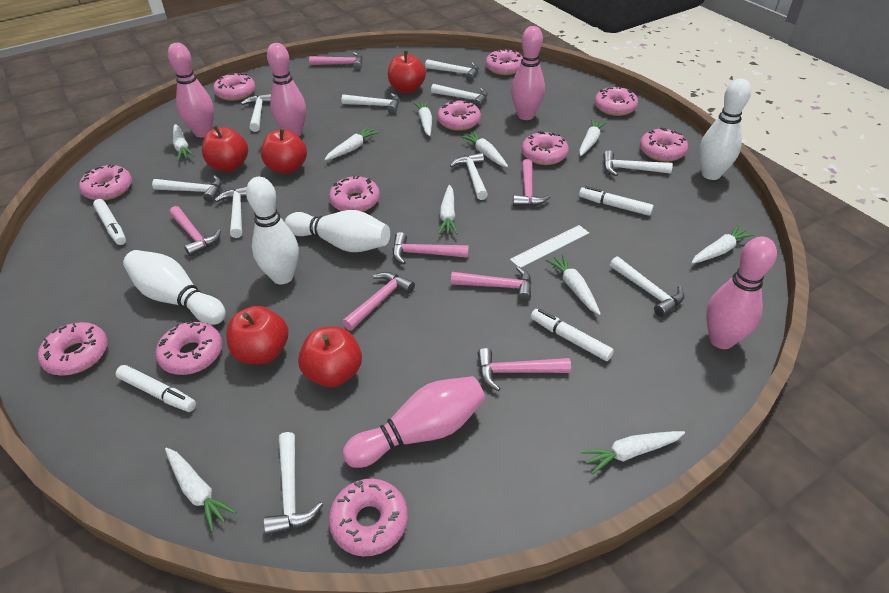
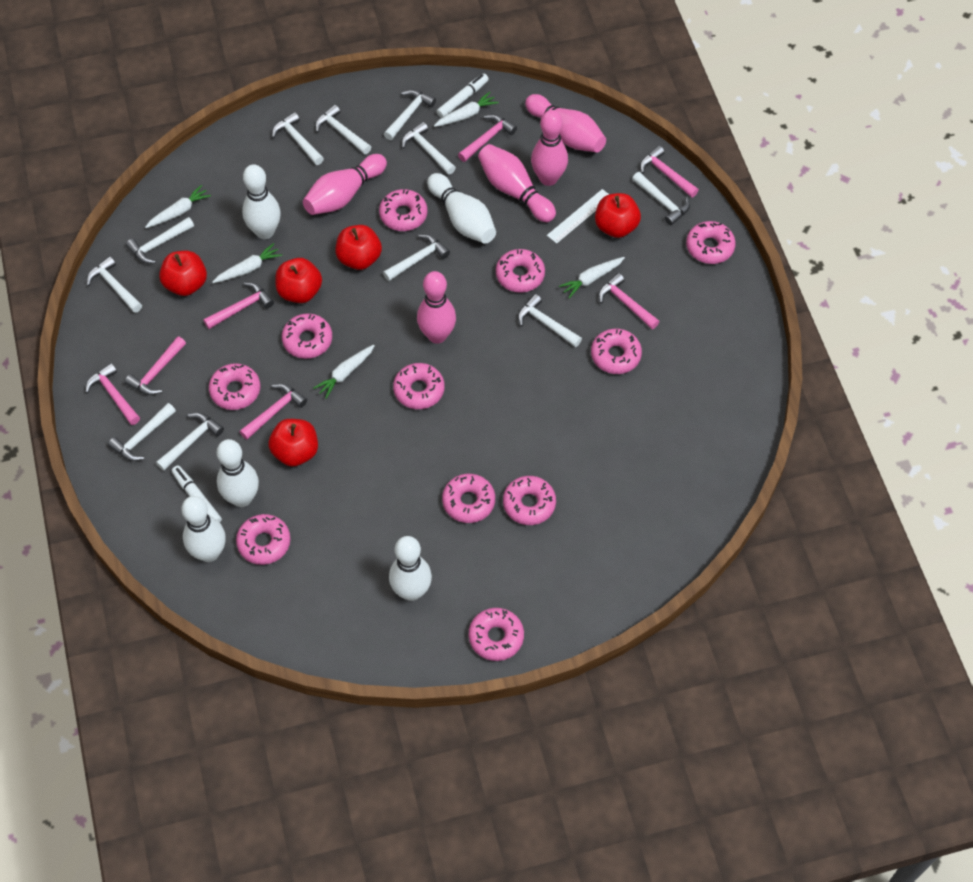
white bowling pin: 4 -> 5
white carrot: 10 -> 5
white hammer: 10 -> 11
white marker: 4 -> 2

